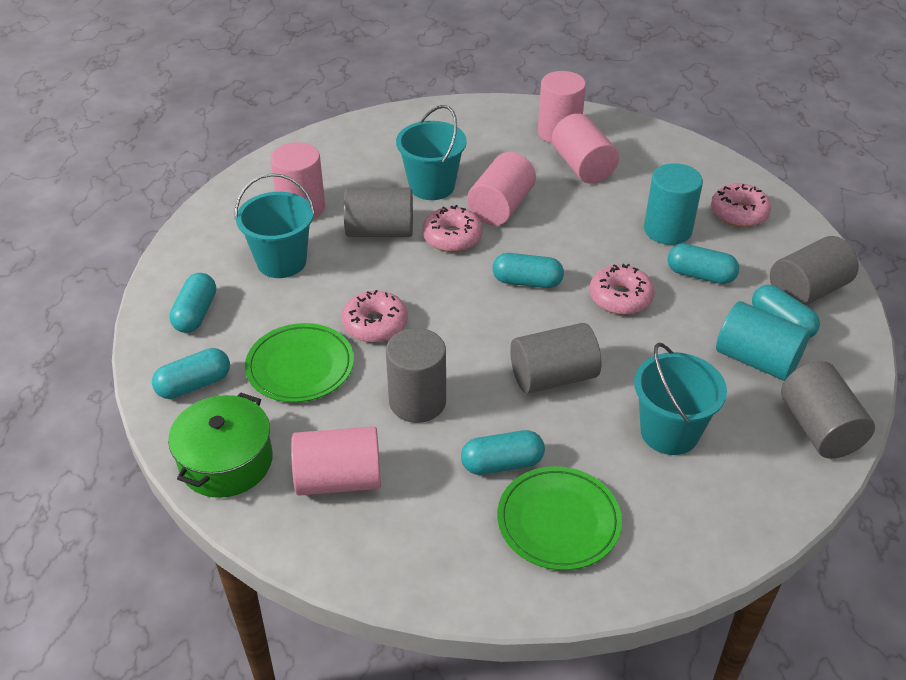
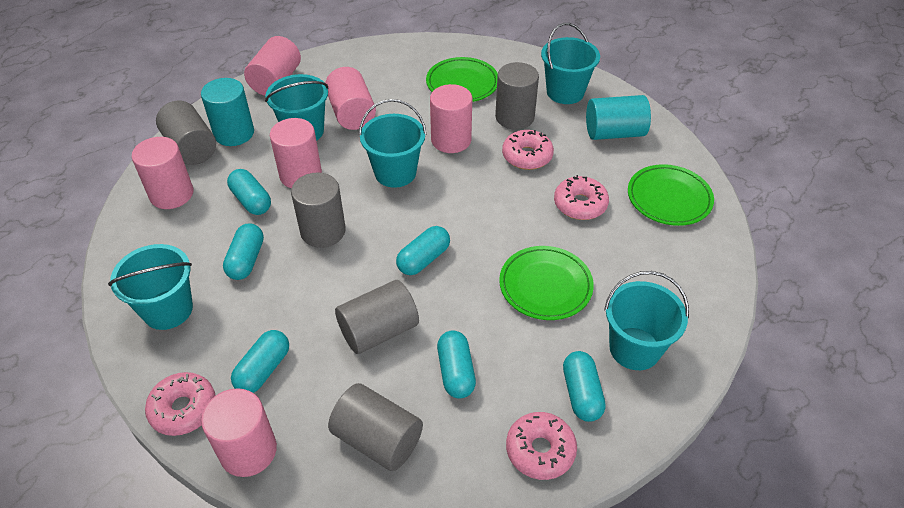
green plate: 2 -> 3
green pot: 1 -> 0
pink cylinder: 5 -> 6
turquoise bucket: 3 -> 5

